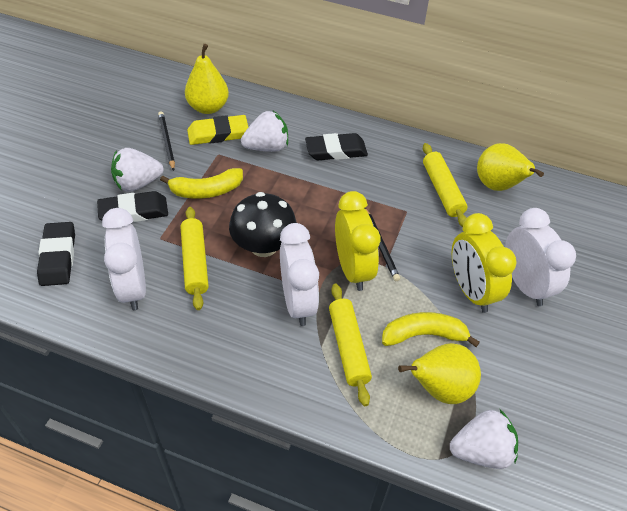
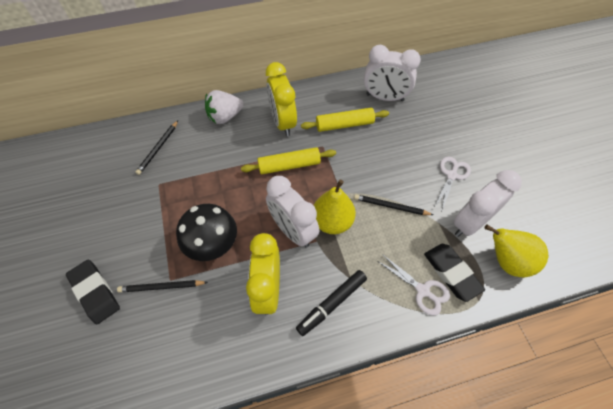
black eraser: 3 -> 2
black marker: 0 -> 1
black pencil: 2 -> 3
white scissors: 0 -> 2
white strawberry: 3 -> 1
yellow banana: 2 -> 0
yellow eraser: 1 -> 0
yellow pear: 3 -> 2
yellow rolling pin: 3 -> 2

